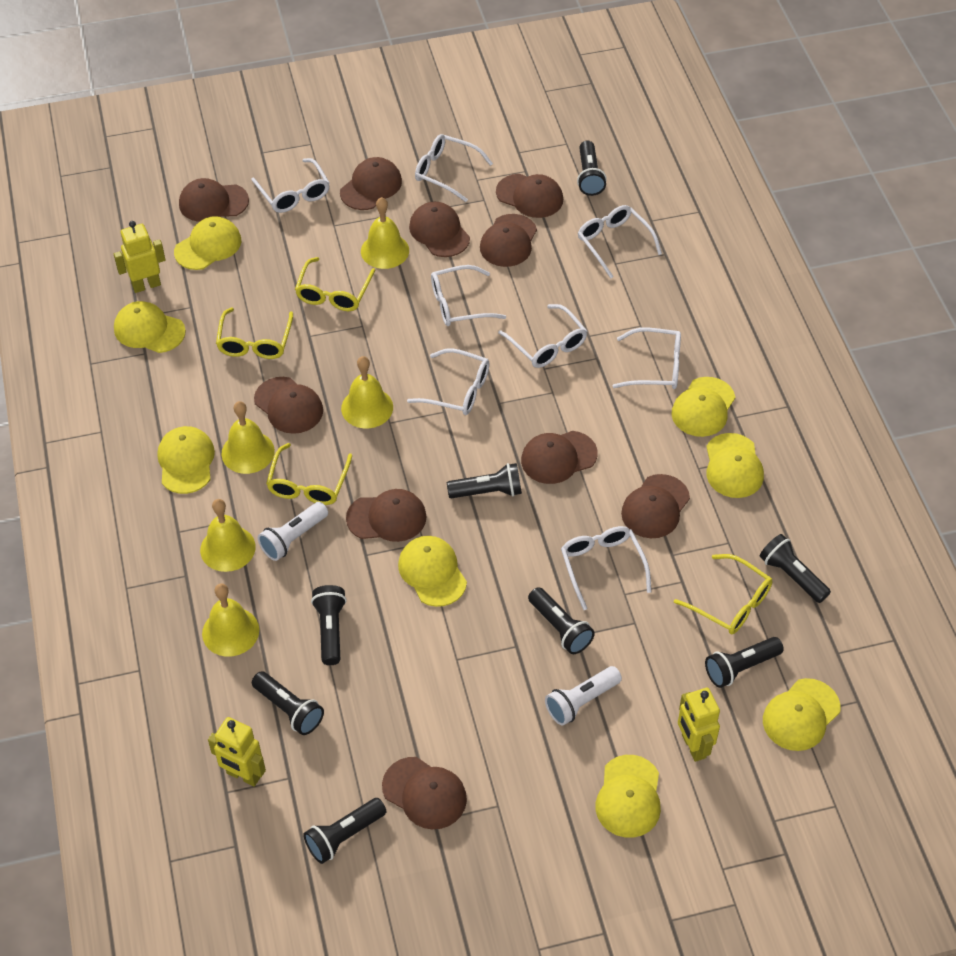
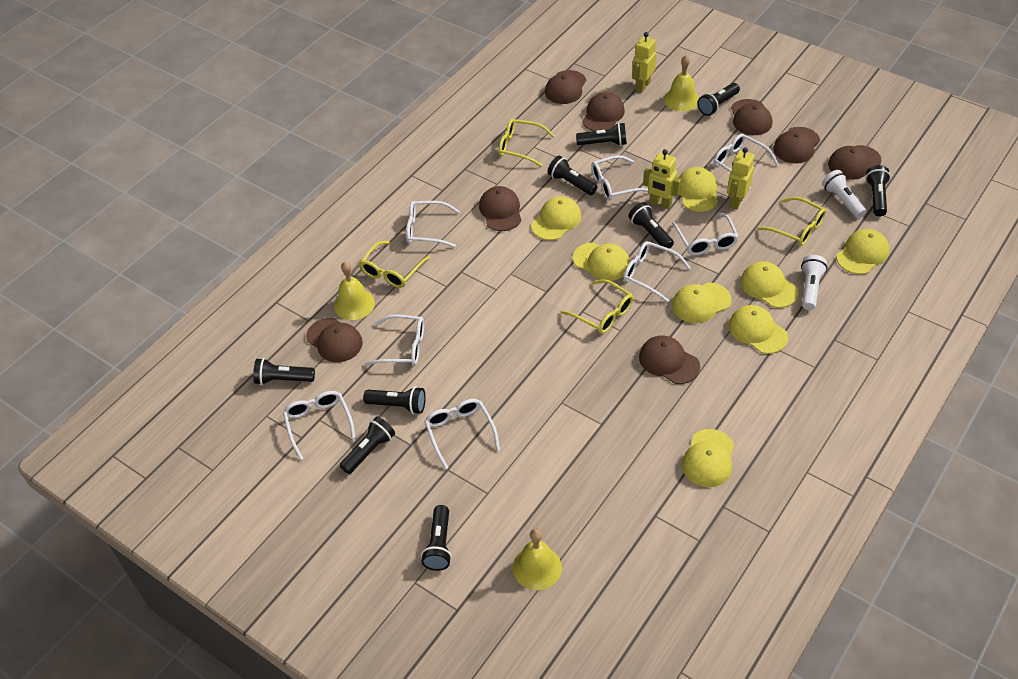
black flashlight: 8 -> 9
brown cap: 10 -> 8
yellow bell: 5 -> 3

